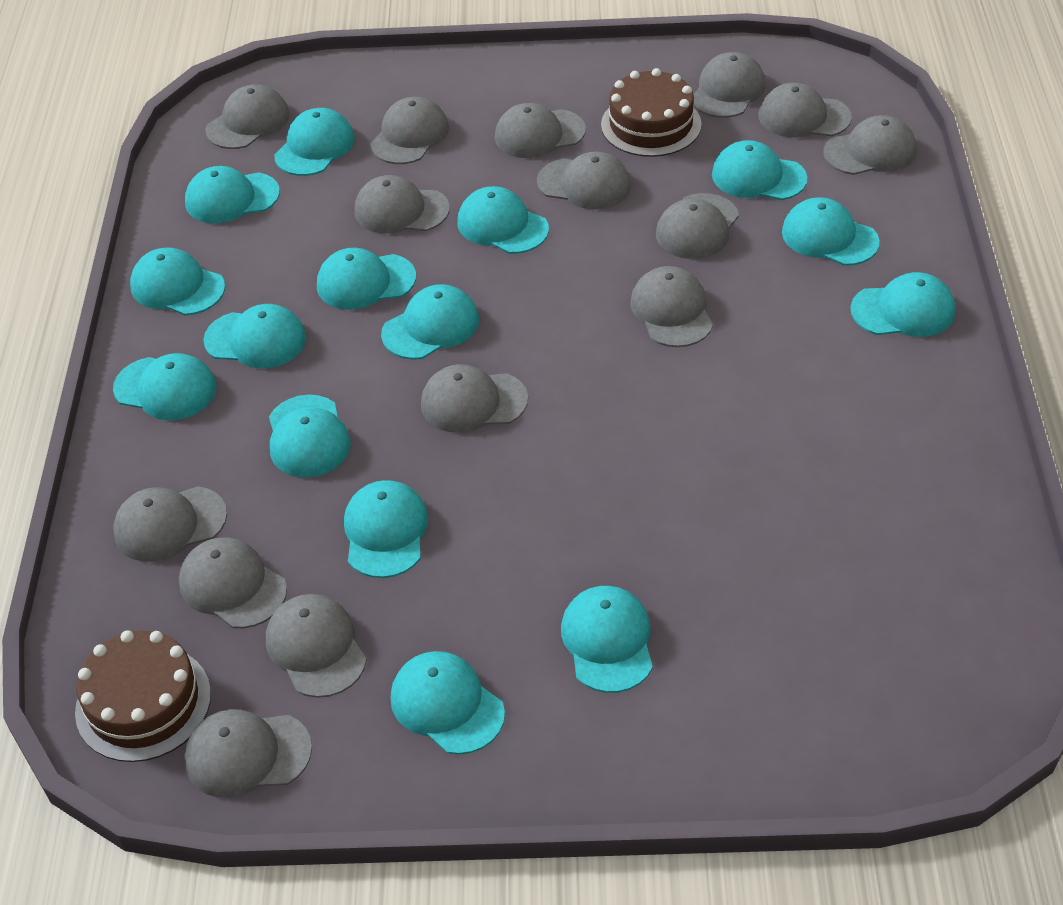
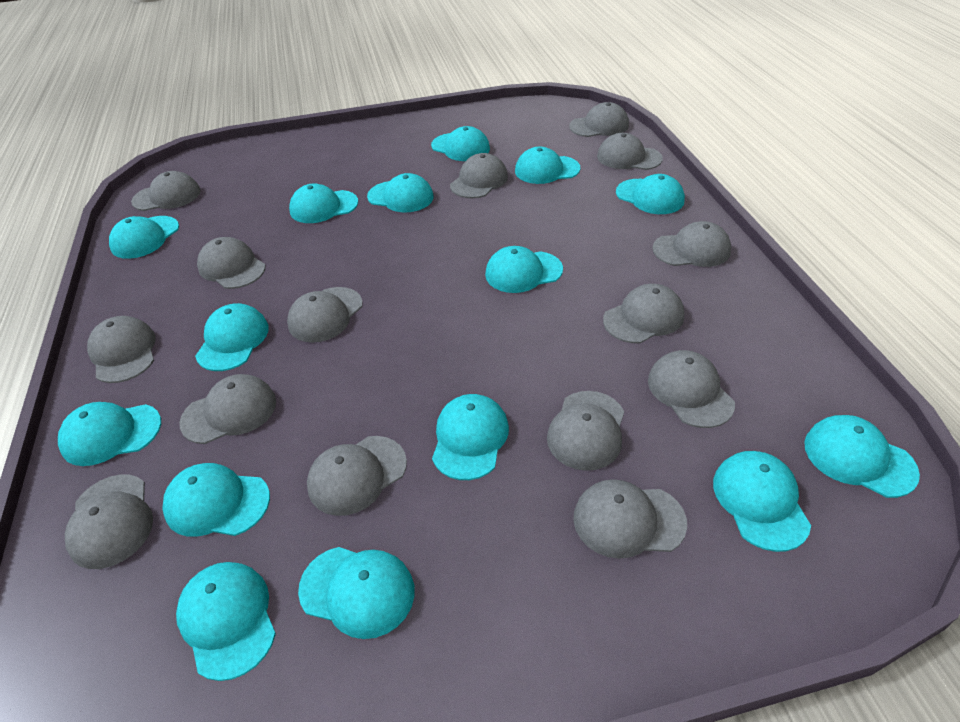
brown cake: 2 -> 0

